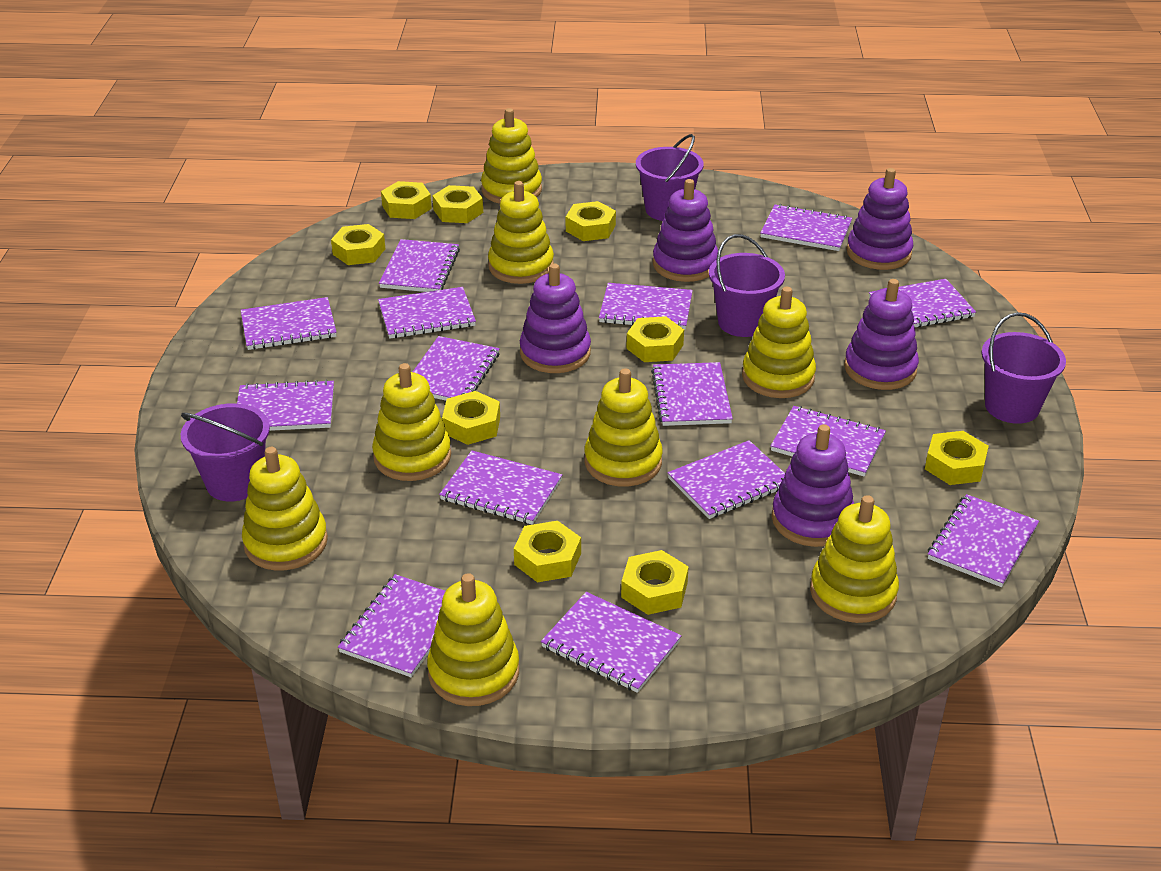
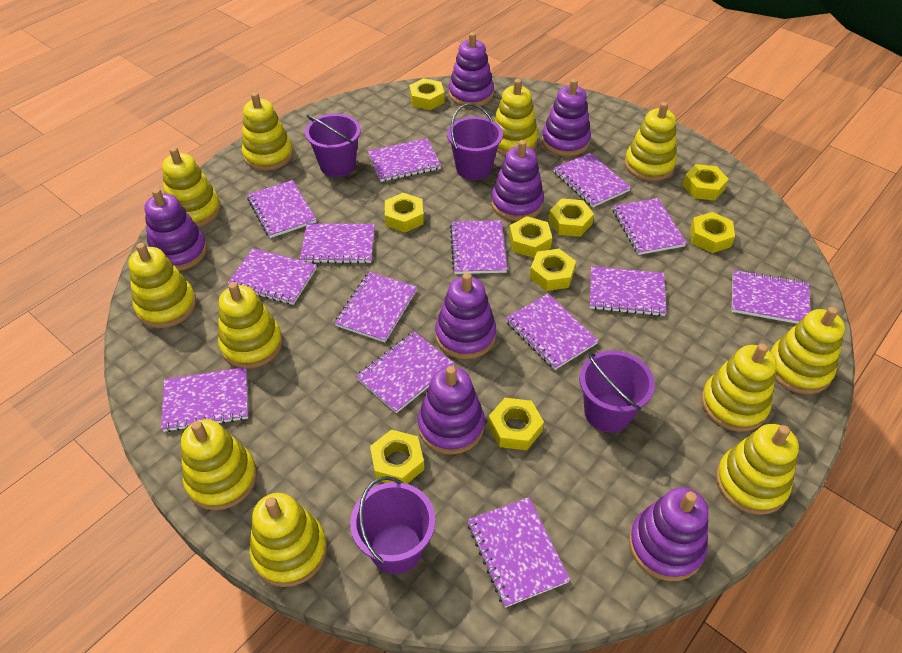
purple notebook: 15 -> 14
purple stacking toy: 5 -> 7
yellow stacking toy: 8 -> 11

